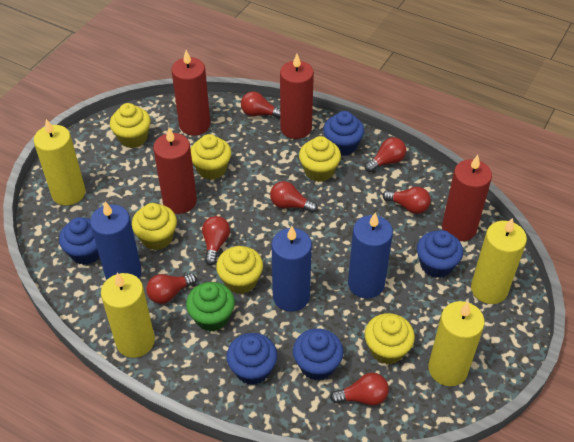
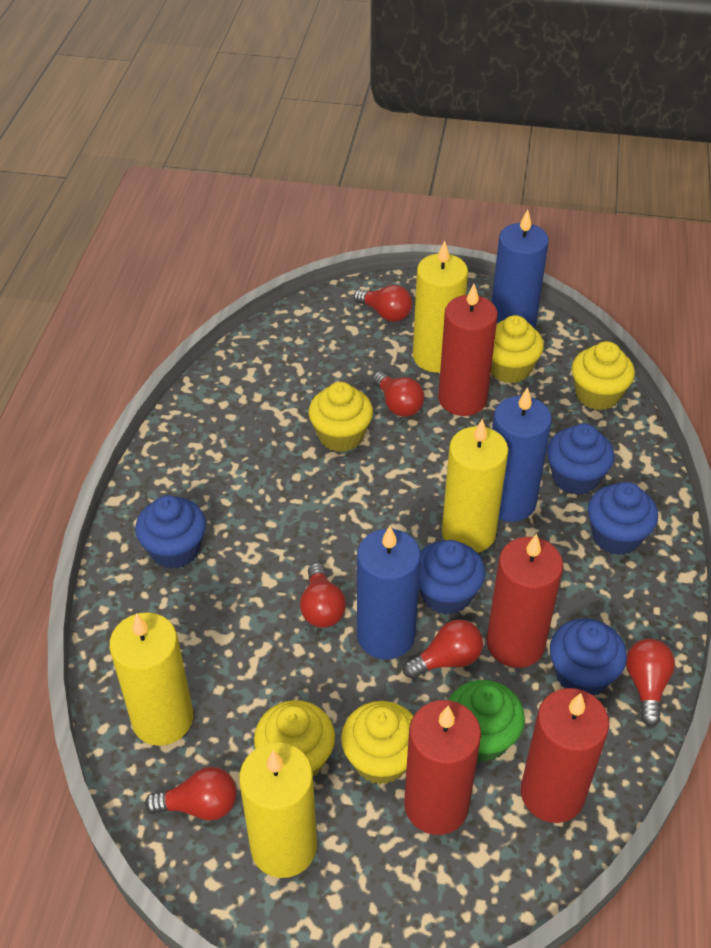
red light bulb: 7 -> 6
yellow cupcake: 6 -> 5

